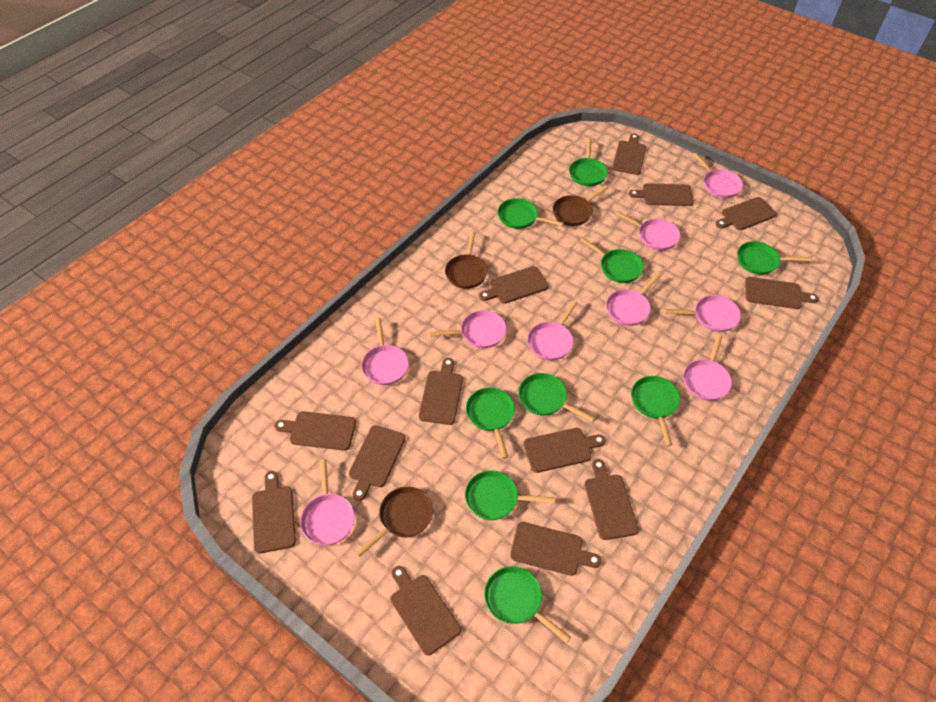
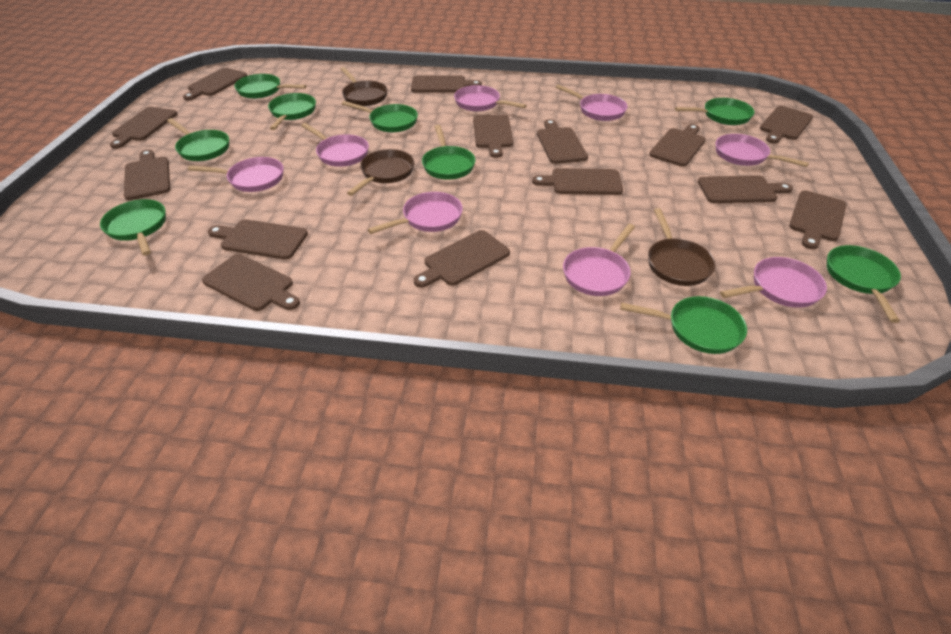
brown cutting board: 13 -> 14
pink pan: 9 -> 8

